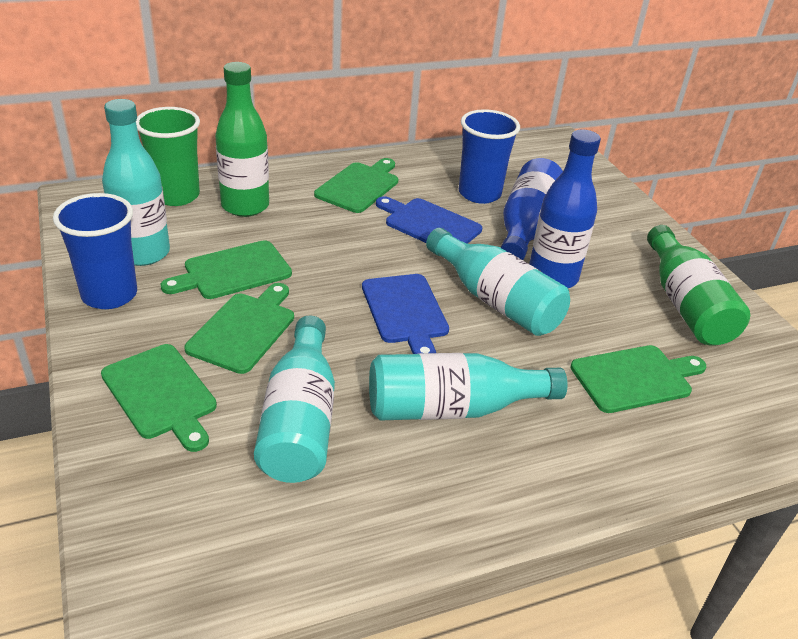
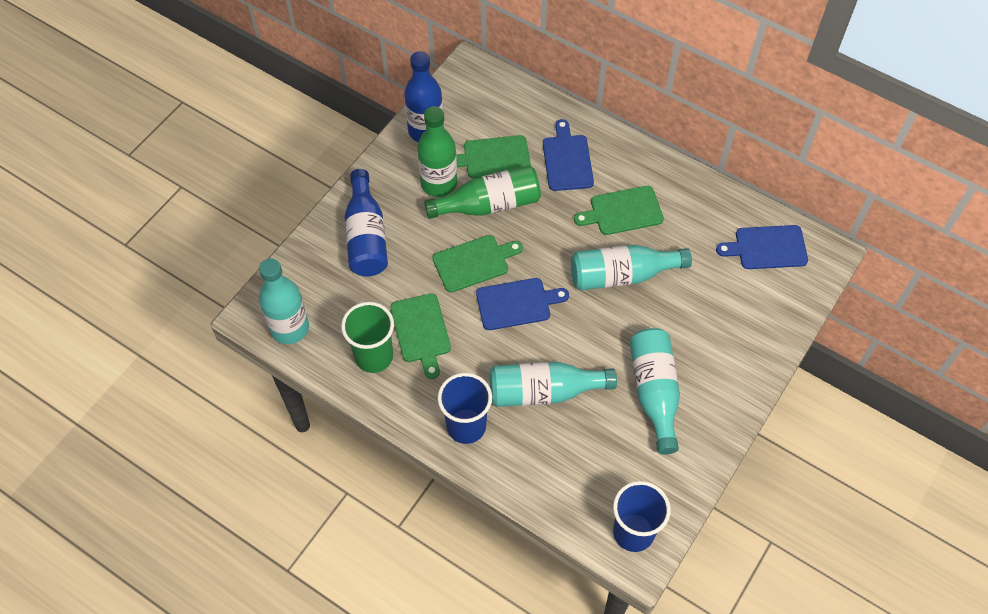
blue cutting board: 2 -> 3
green cutting board: 5 -> 4

